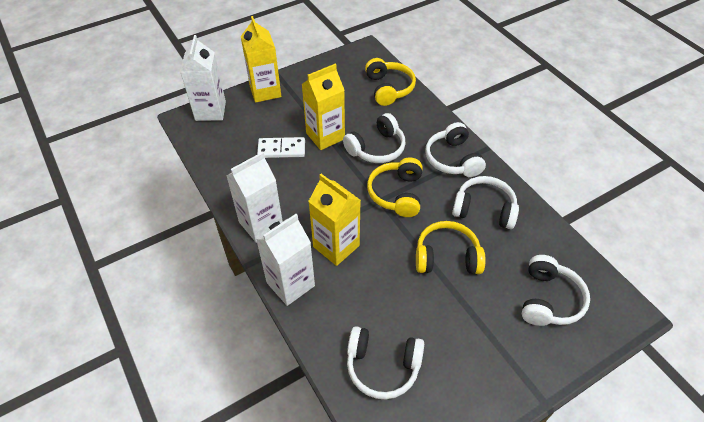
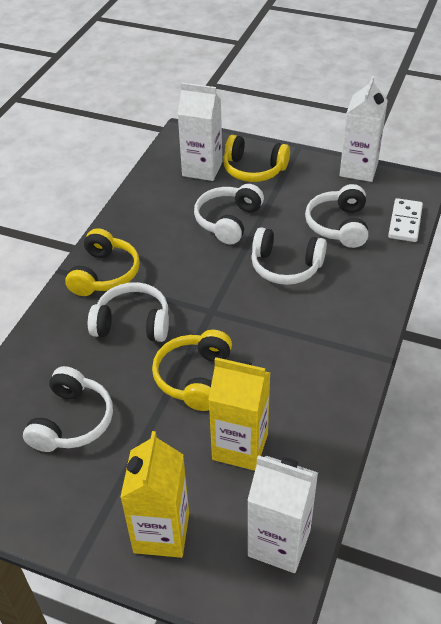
yellow carton: 3 -> 2

